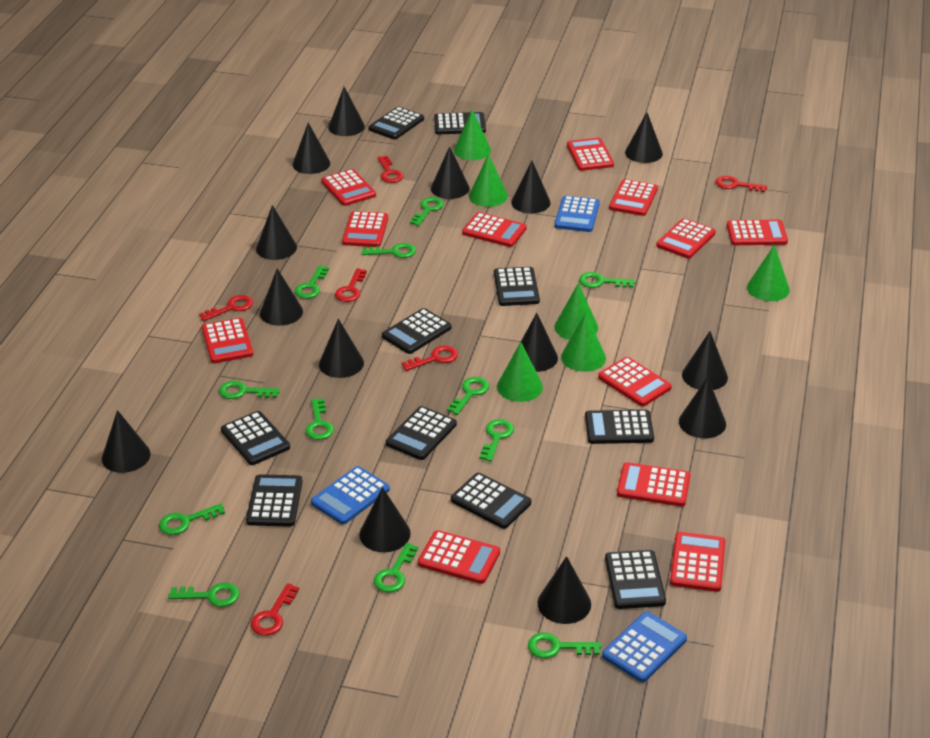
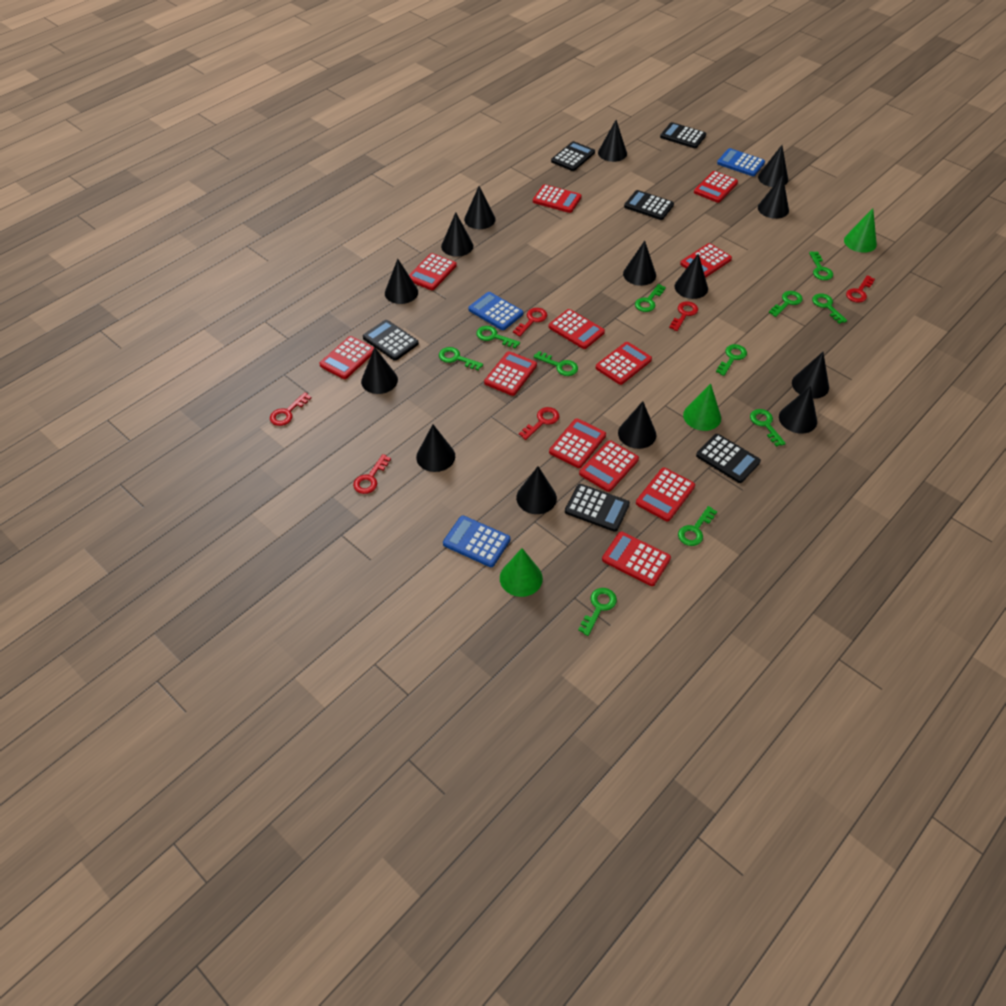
black calculator: 10 -> 6
green cone: 6 -> 3
green key: 12 -> 11

